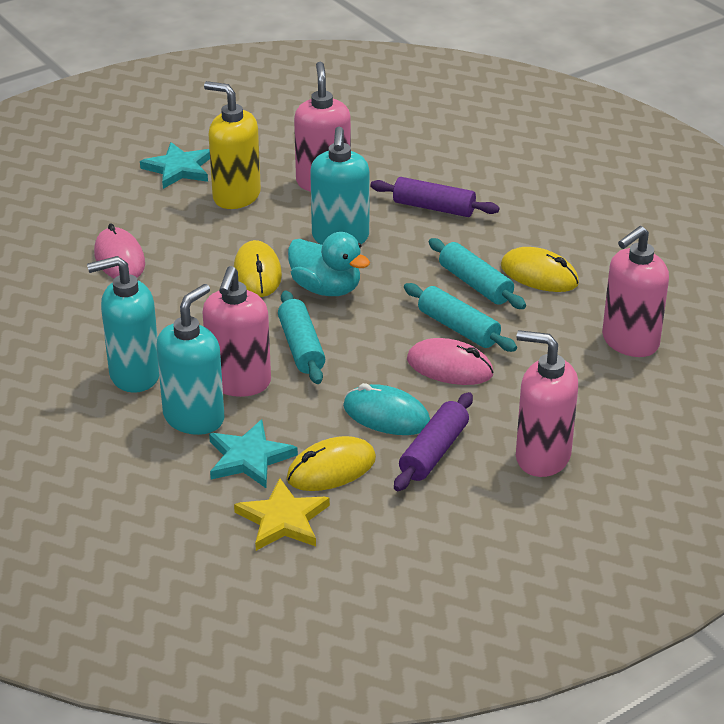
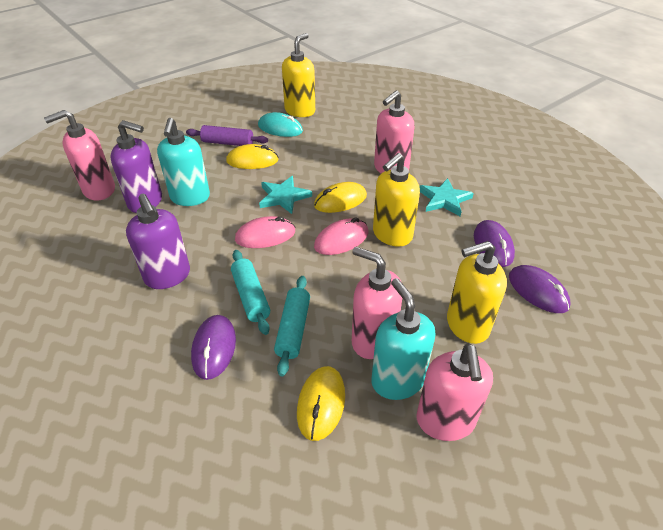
purple mouse: 0 -> 3
purple rolling pin: 2 -> 1
purple soap dispenser: 0 -> 2
turquoise duck: 1 -> 0
turquoise rolling pin: 3 -> 2
turquoise soap dispenser: 3 -> 2
yellow soap dispenser: 1 -> 3
yellow star: 1 -> 0

